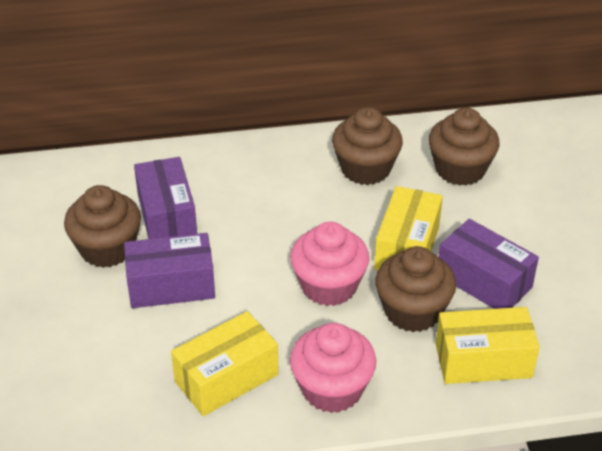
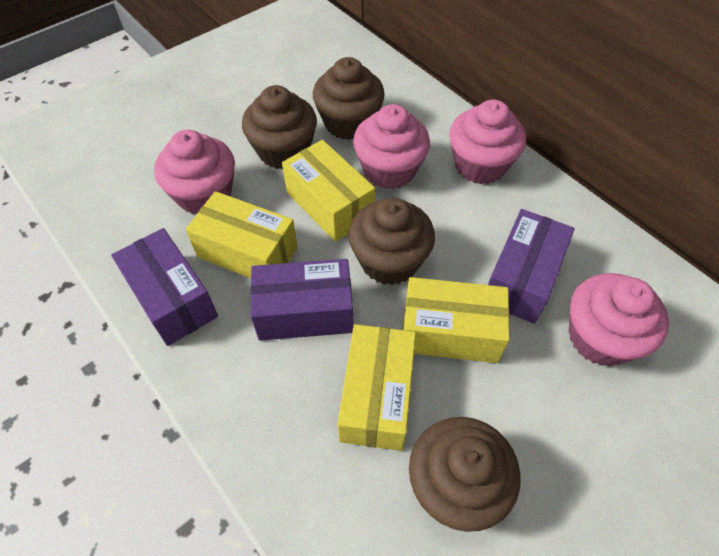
pink cupcake: 2 -> 4
yellow box: 3 -> 4

